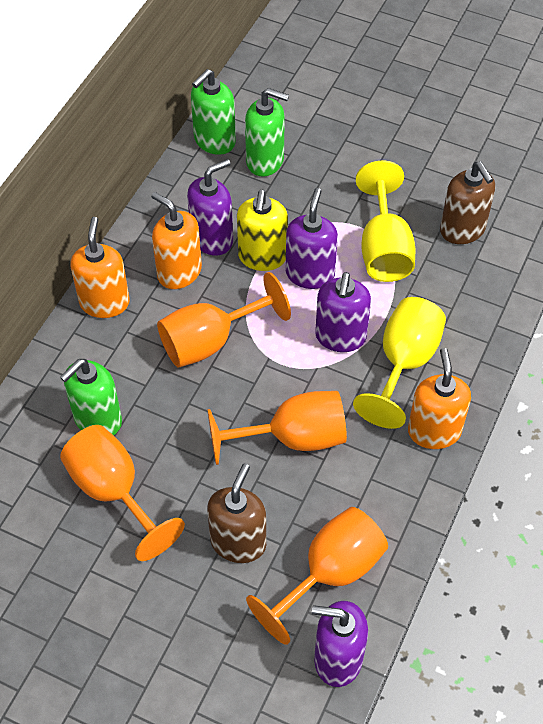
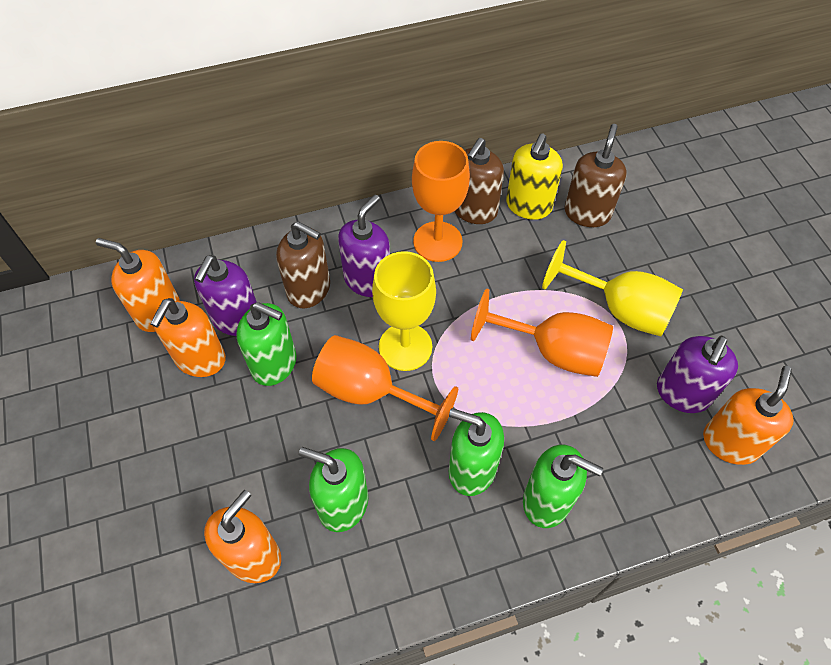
brown soap dispenser: 2 -> 3
green soap dispenser: 3 -> 4
orange goblet: 4 -> 3
orange soap dispenser: 3 -> 4
purple soap dispenser: 4 -> 3

